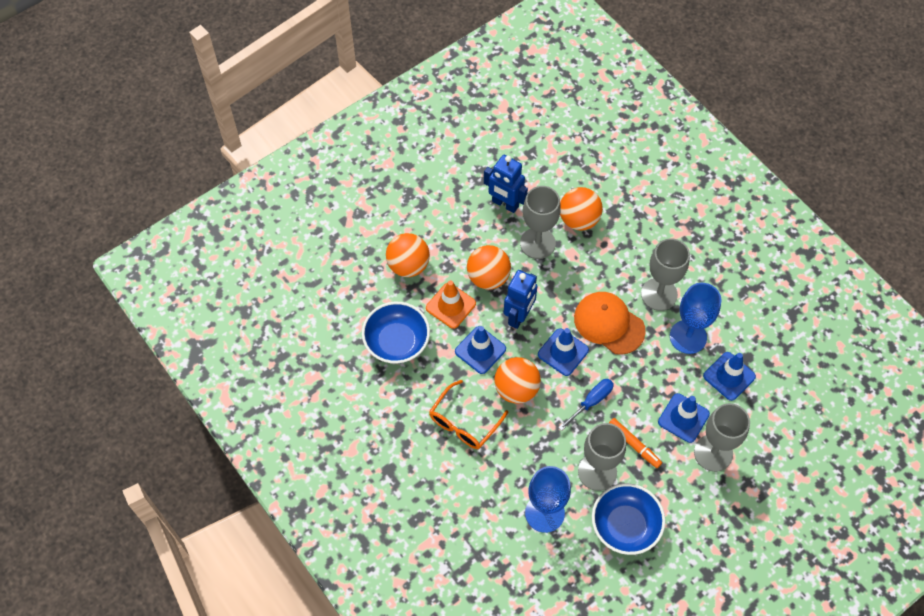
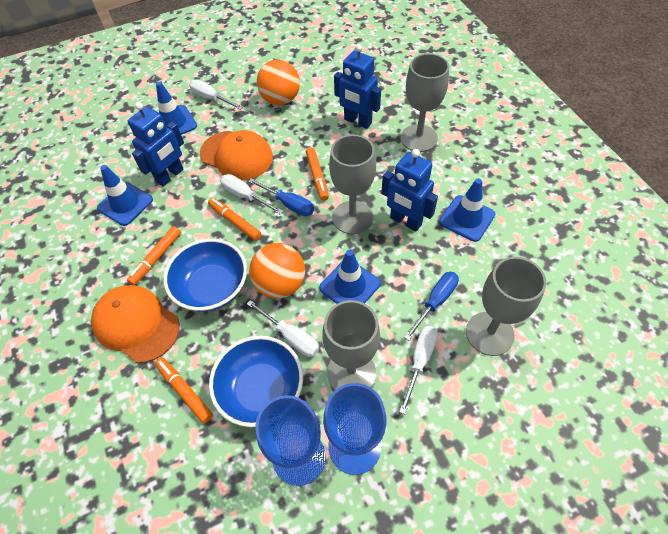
blue robot: 2 -> 3
blue screwdriver: 1 -> 2
orange ball: 4 -> 2
orange cap: 1 -> 2
orange glasses: 1 -> 0
orange marker: 1 -> 4
orange traffic cone: 1 -> 0
white screwdriver: 0 -> 4

